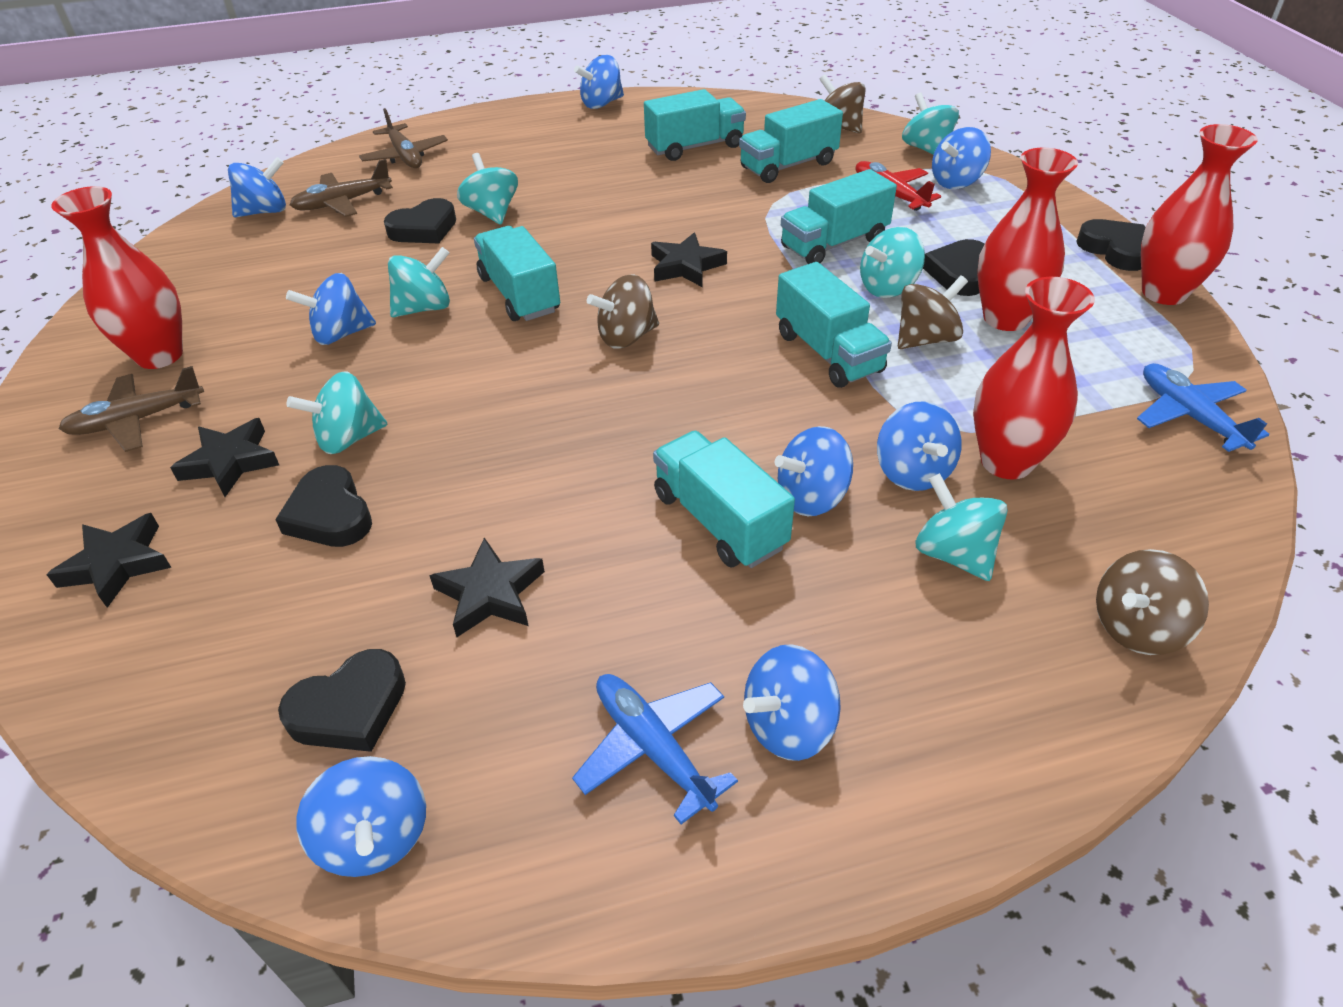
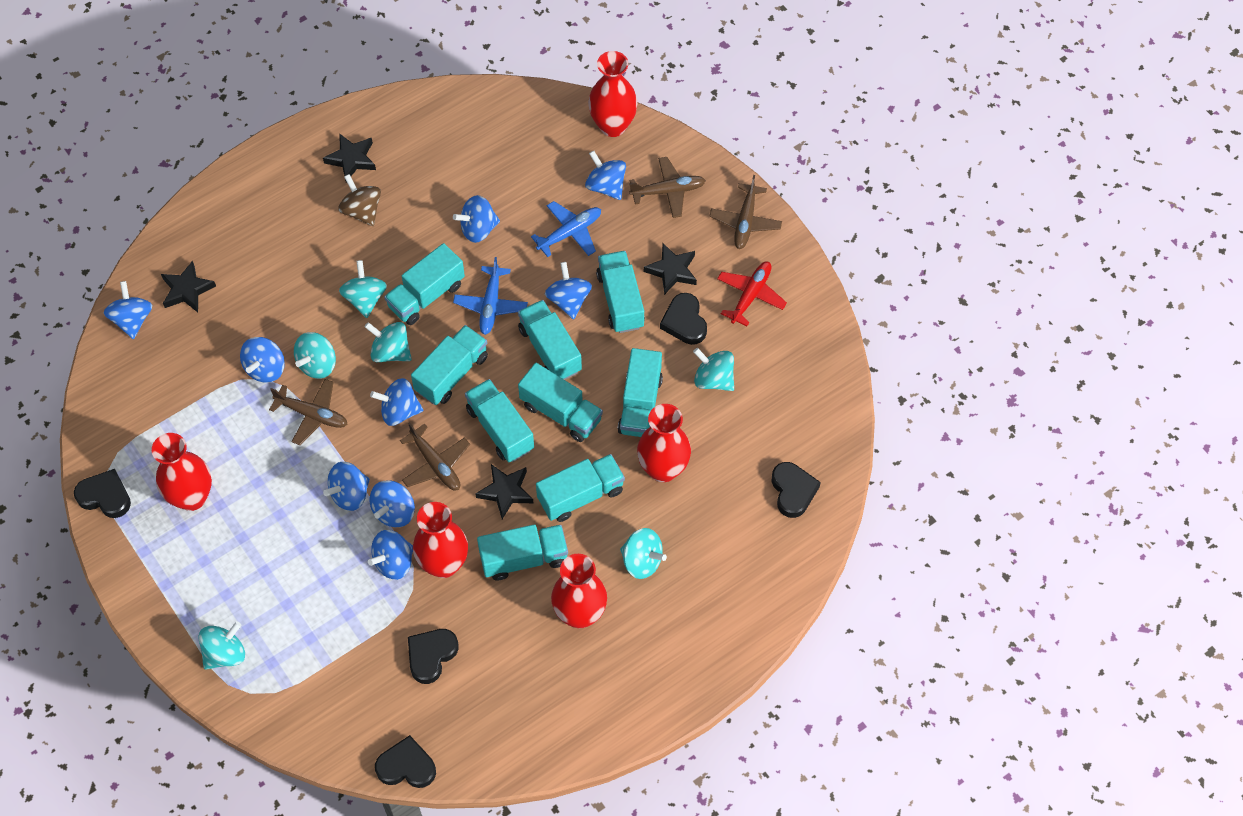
blue spinning top: 8 -> 9
brown plane: 3 -> 4
brown spinning top: 4 -> 1
red vase: 4 -> 5
turquoise truck: 6 -> 9

